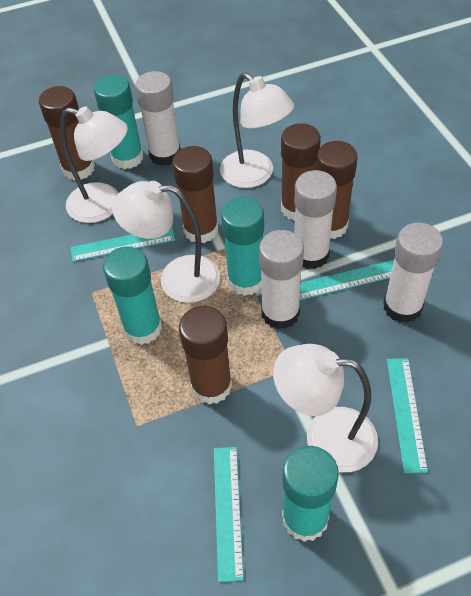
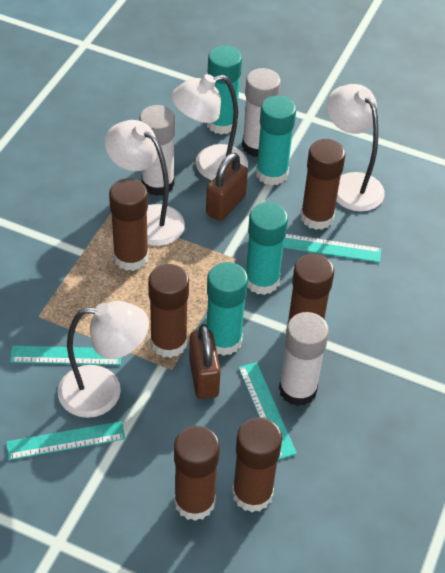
brown glue stick: 5 -> 6
brown padlock: 0 -> 2
white glue stick: 4 -> 3

